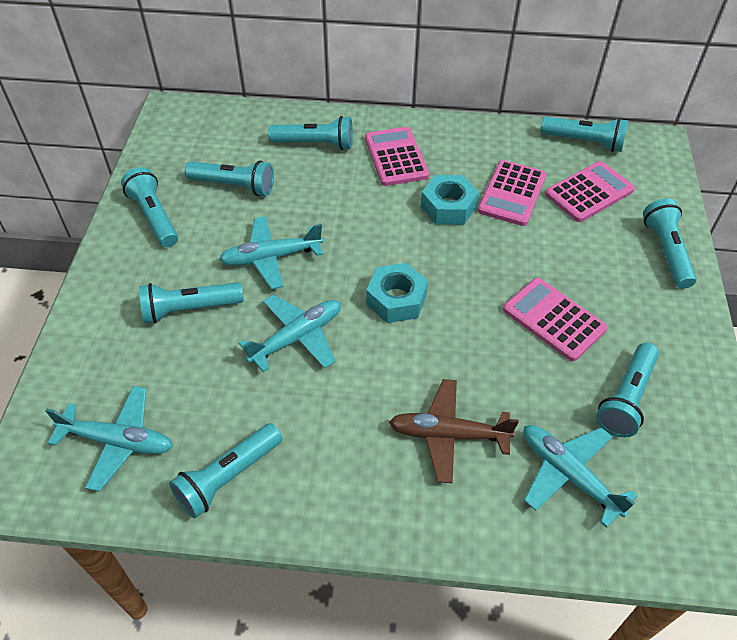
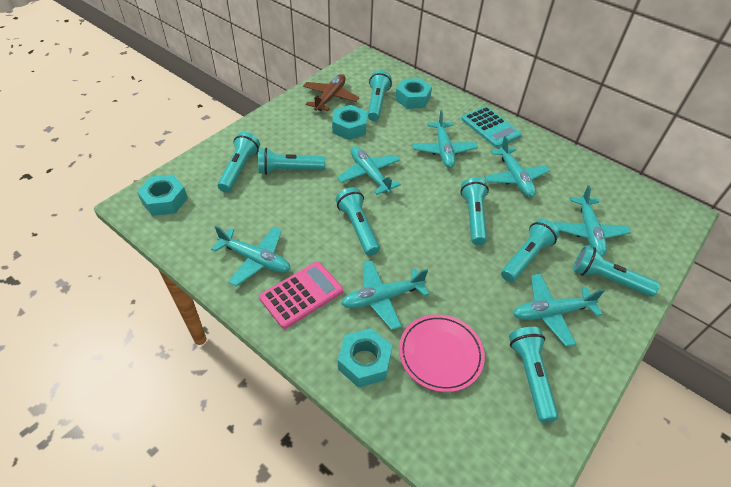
pink calculator: 4 -> 1
pink plate: 0 -> 1
turquoise calculator: 0 -> 1
turquoise nut: 2 -> 4
turquoise plane: 4 -> 7

